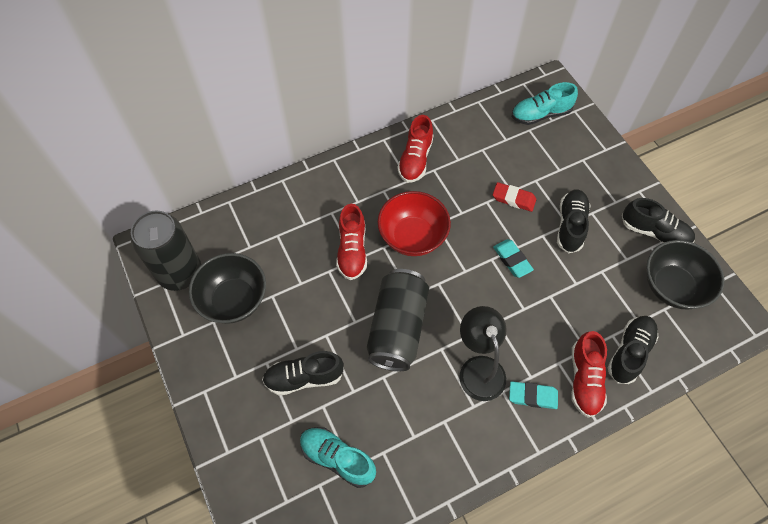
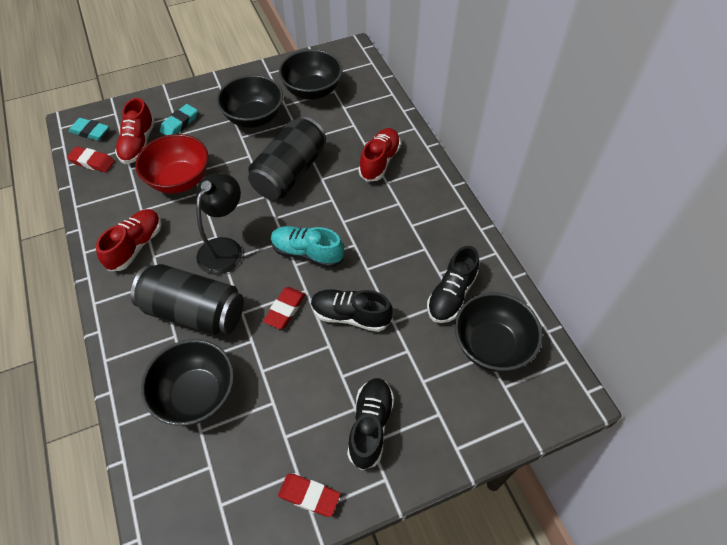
black bowl: 2 -> 4
black shoe: 4 -> 3
red eraser: 1 -> 3
turquoise shoe: 2 -> 1

